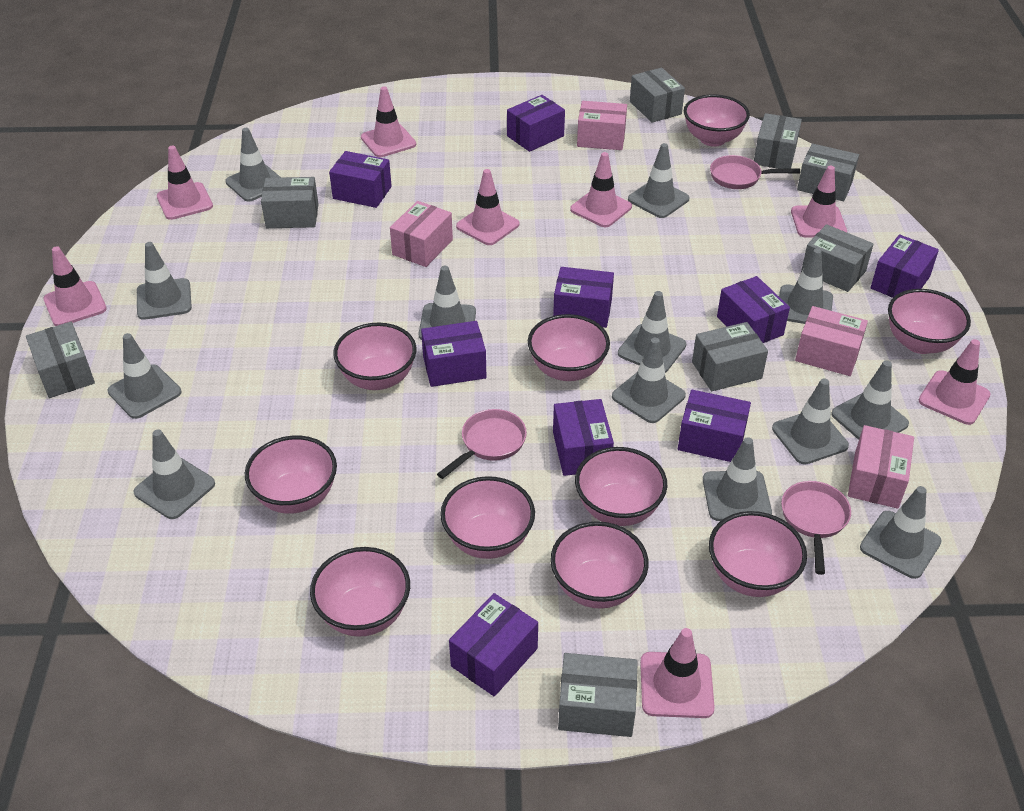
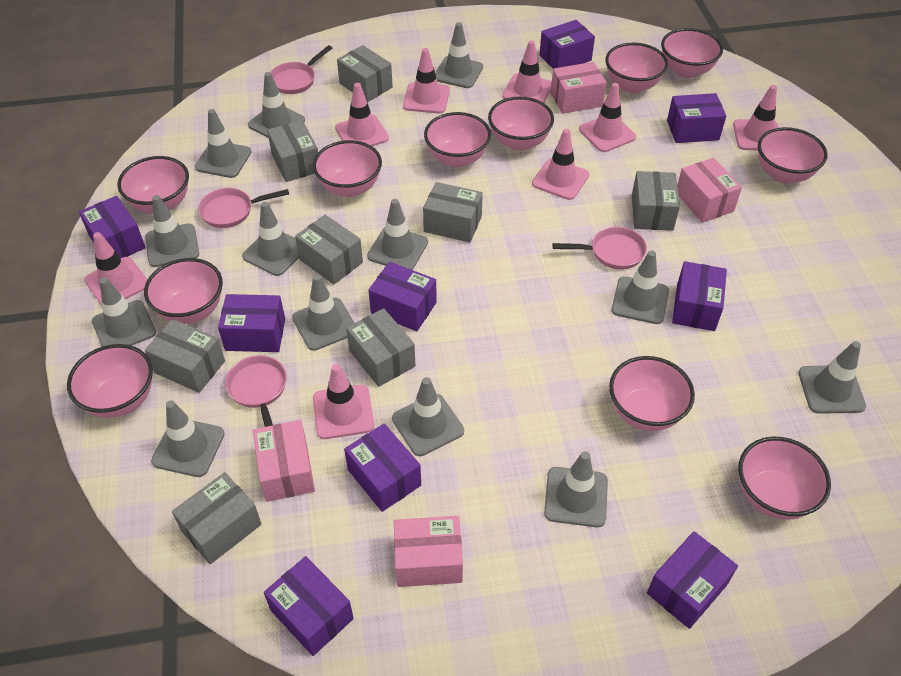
pink bowl: 10 -> 11
pink pan: 3 -> 4

